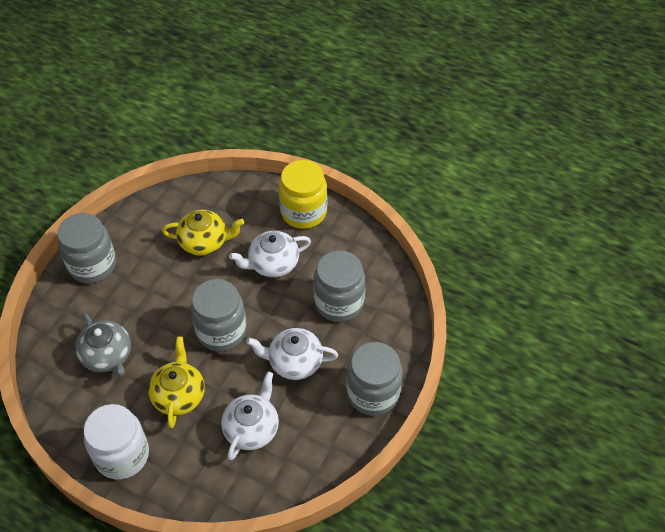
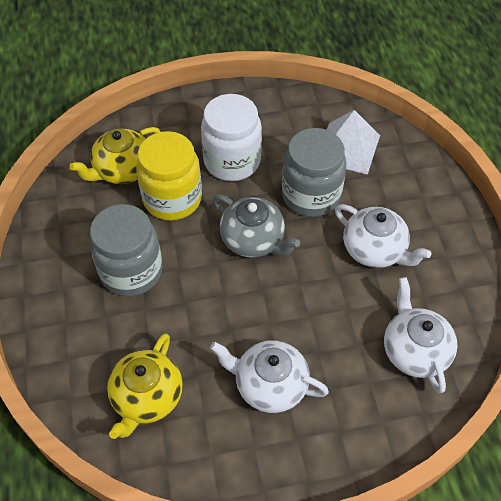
grey jar: 4 -> 2
white pyramid: 0 -> 1

